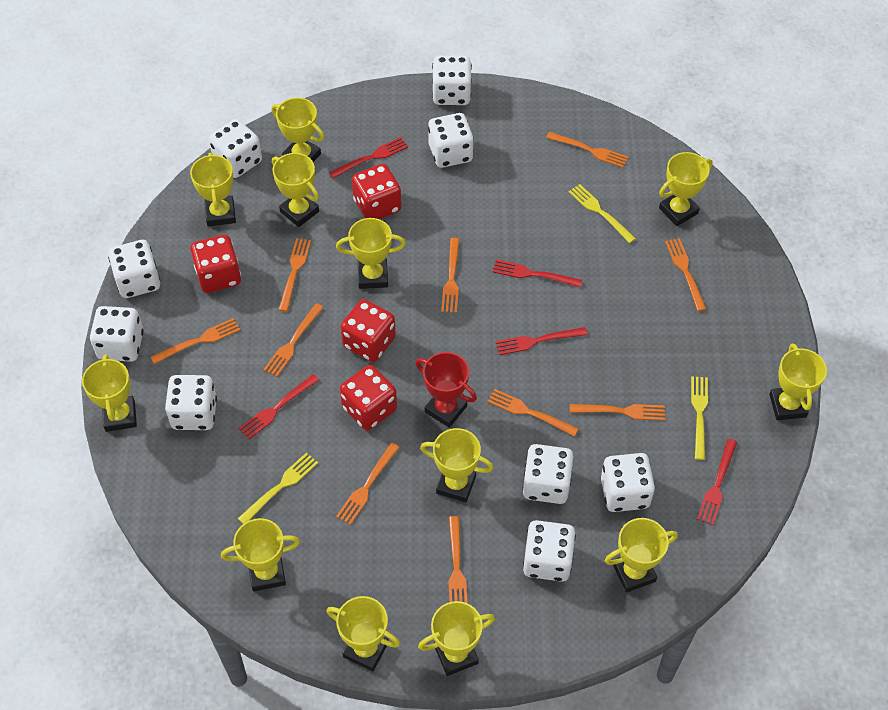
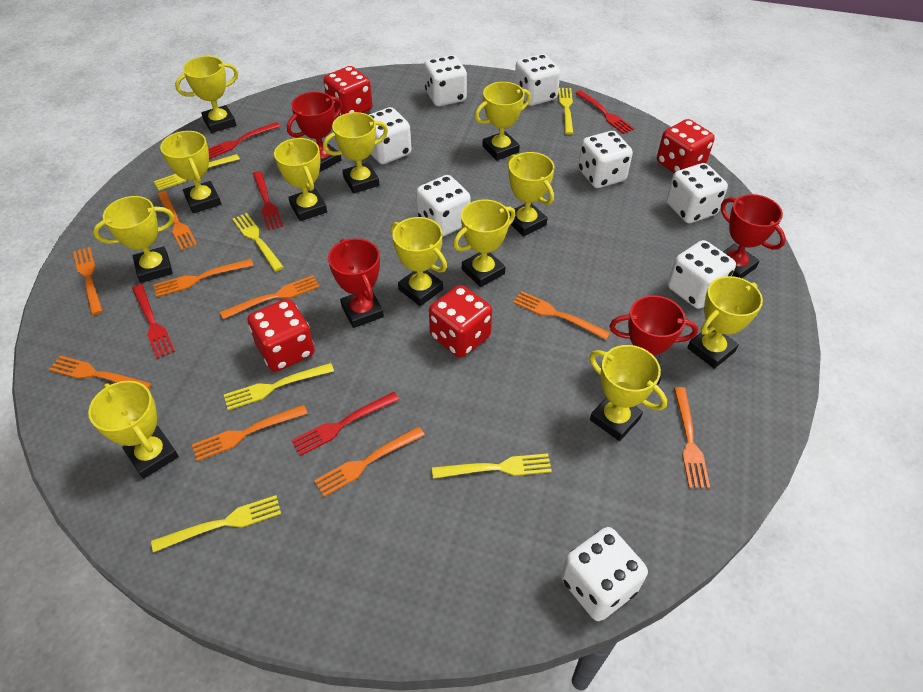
orange fork: 10 -> 9
red trophy: 1 -> 4
white dice: 9 -> 8
yellow fork: 3 -> 6

